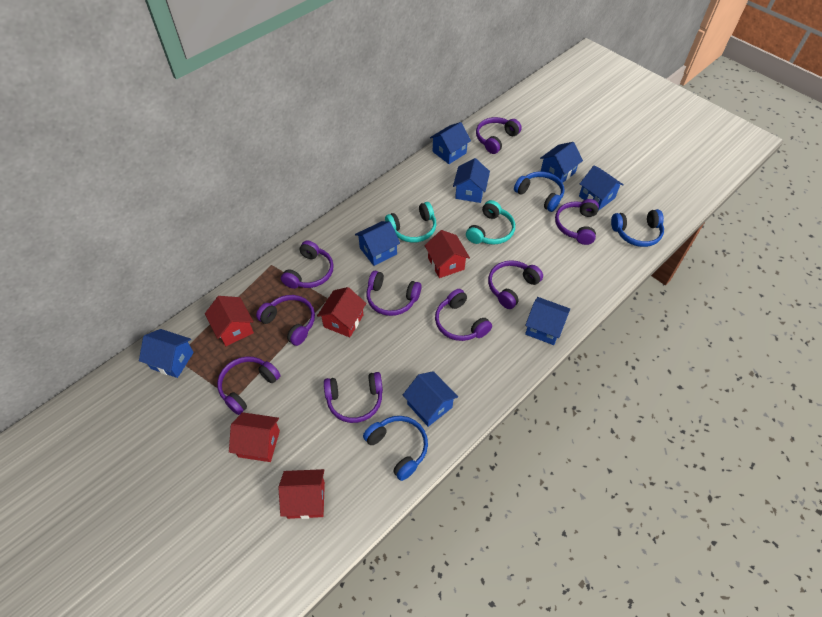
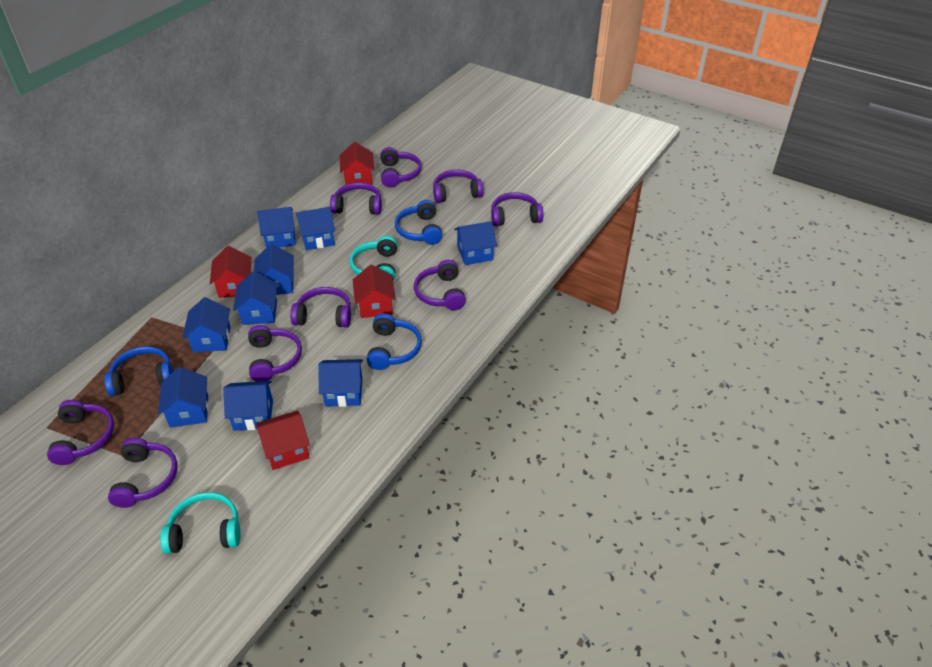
blue house: 8 -> 9
red house: 5 -> 4

